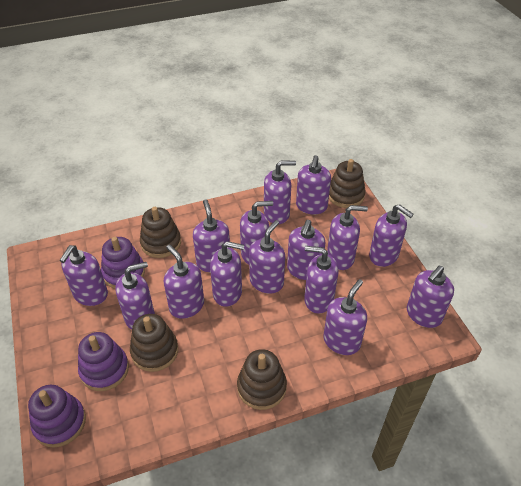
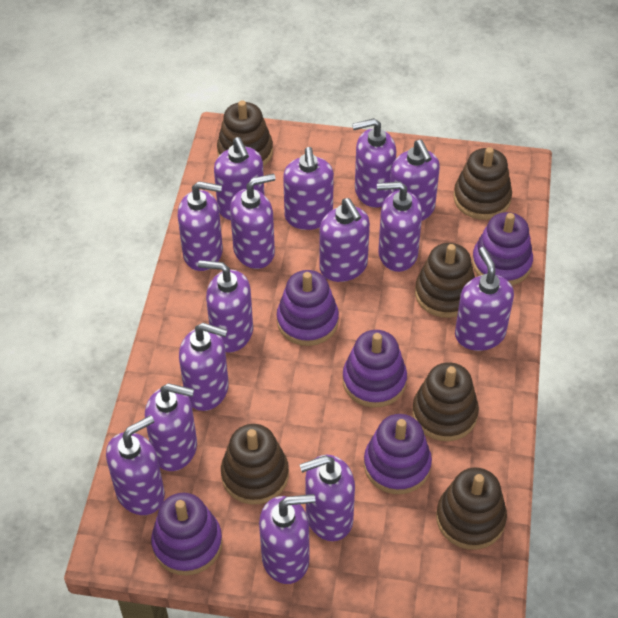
brown stacking toy: 4 -> 6
purple stacking toy: 3 -> 5

